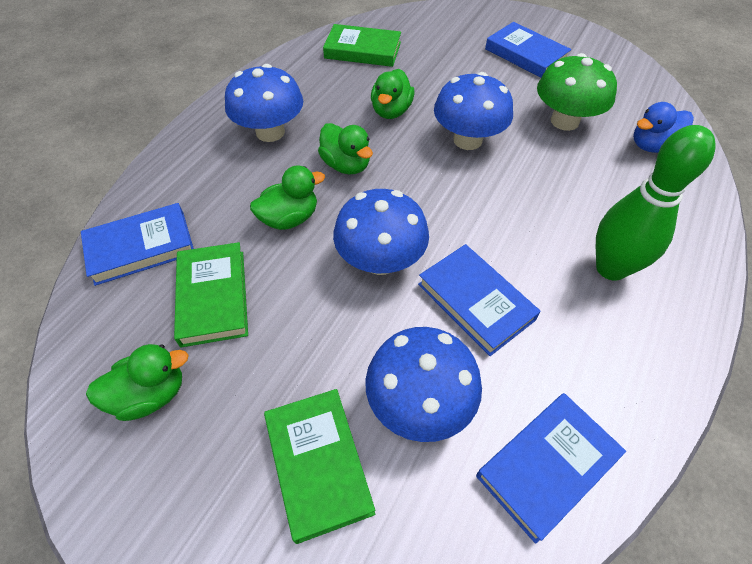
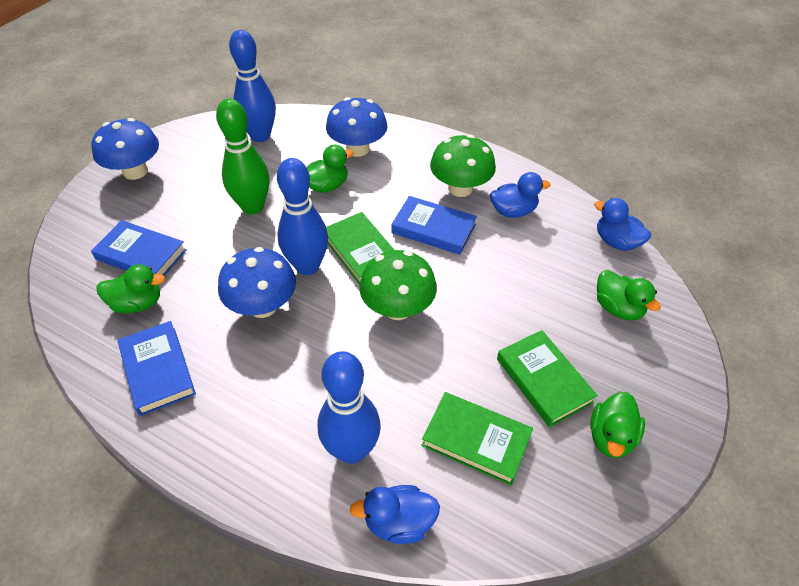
blue book: 4 -> 3
blue bowling pin: 0 -> 3
blue duck: 1 -> 3
blue mushroom: 4 -> 3
green mushroom: 1 -> 2

